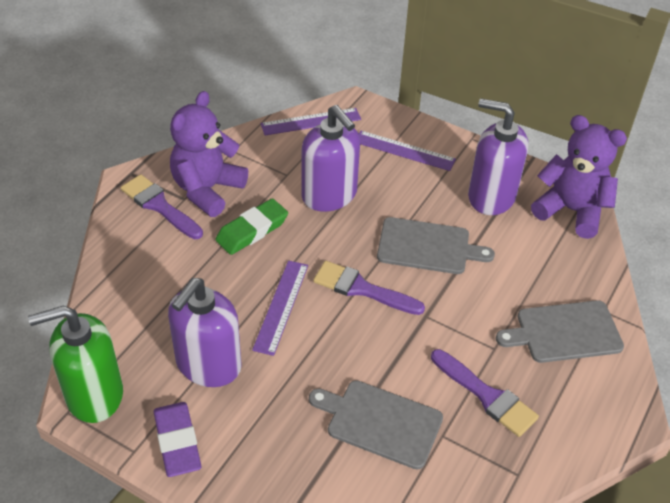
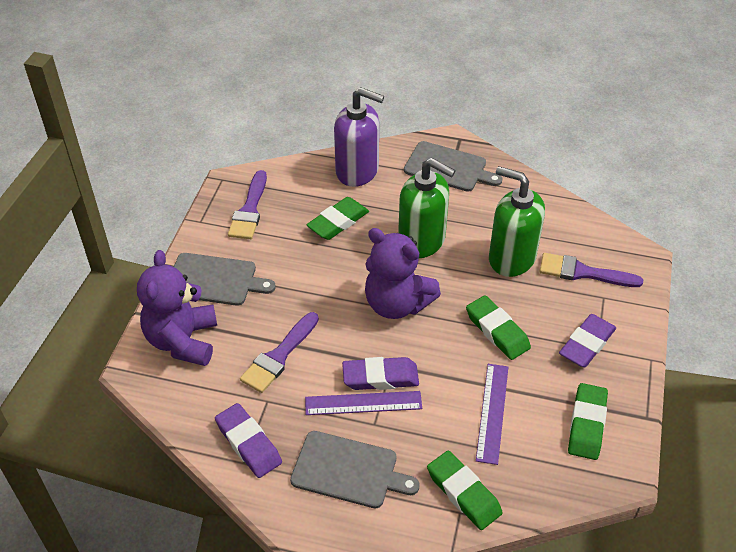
green eraser: 1 -> 4
green soap dispenser: 1 -> 2
purple eraser: 1 -> 3
purple ruler: 3 -> 2
purple soap dispenser: 3 -> 1

